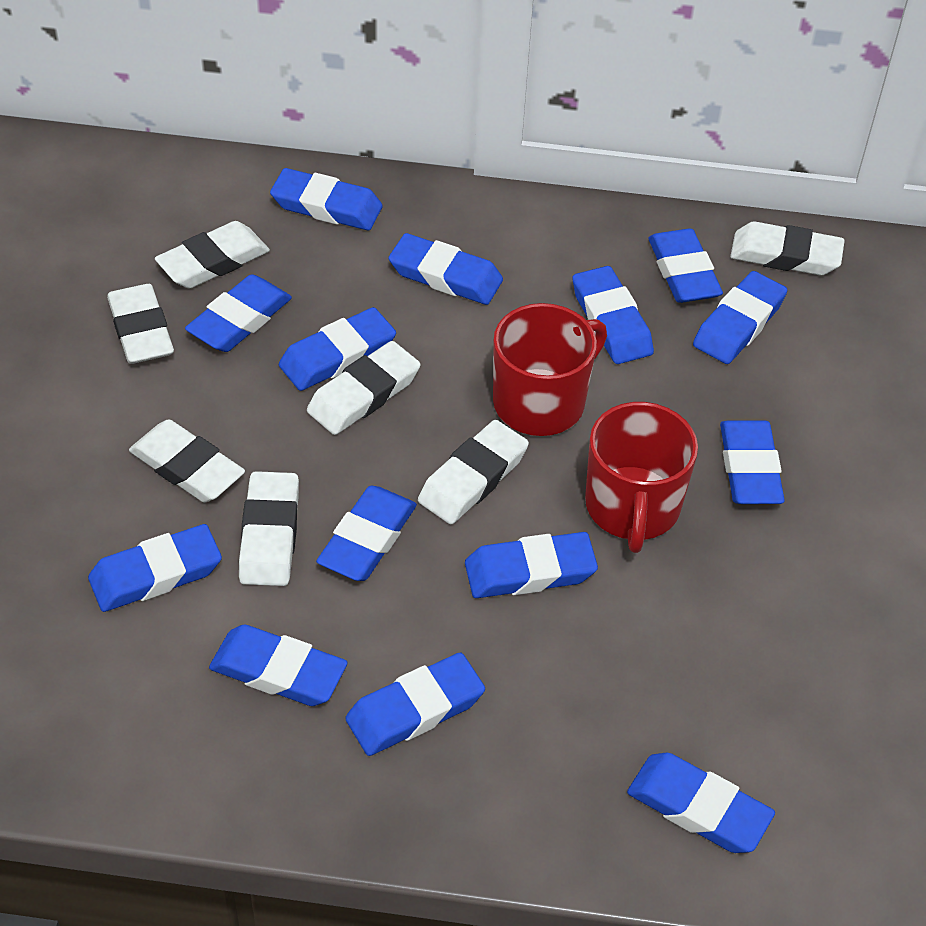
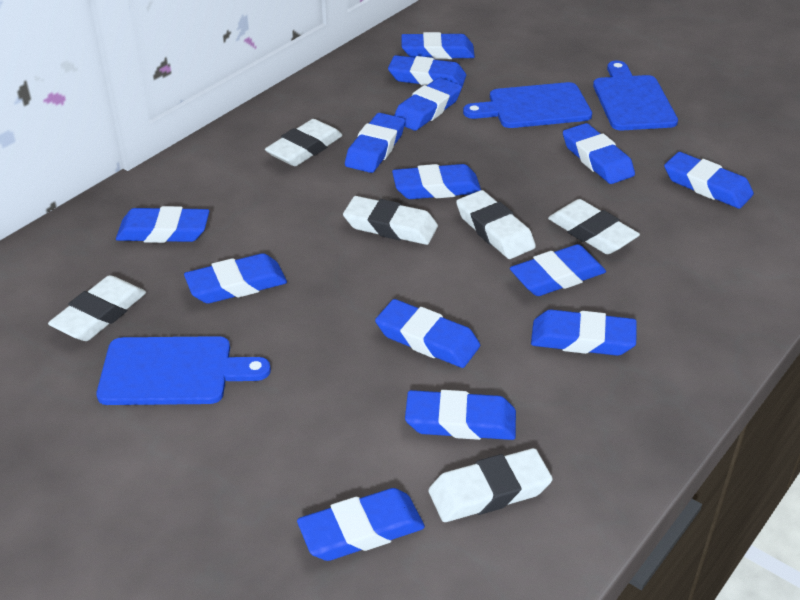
blue cutting board: 0 -> 3
red mug: 2 -> 0
white eraser: 7 -> 6

